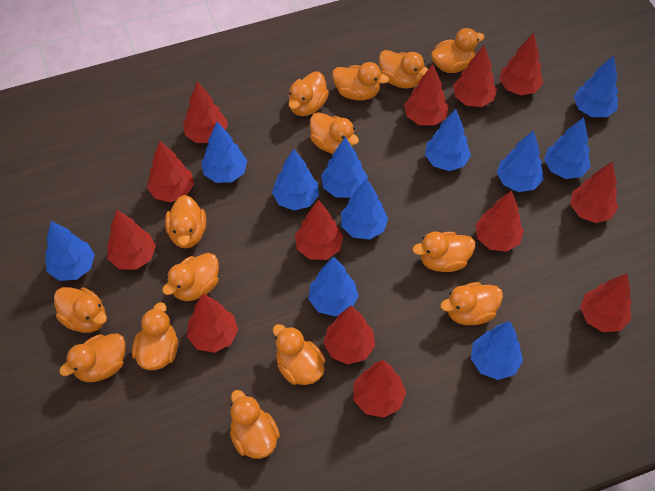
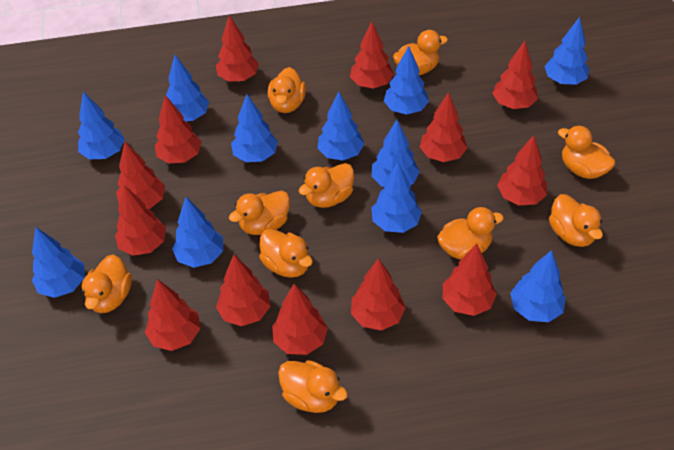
orange duck: 14 -> 10

